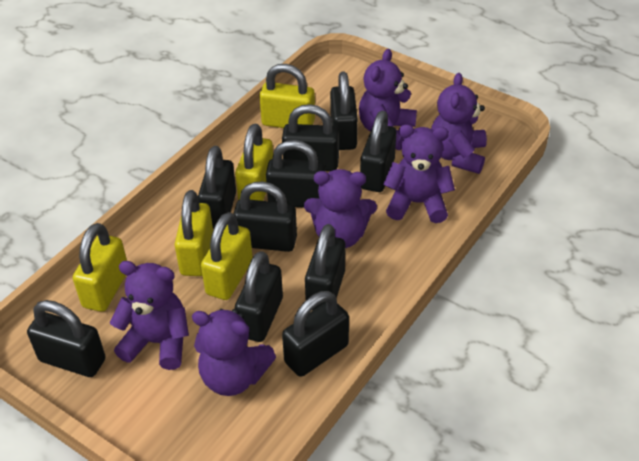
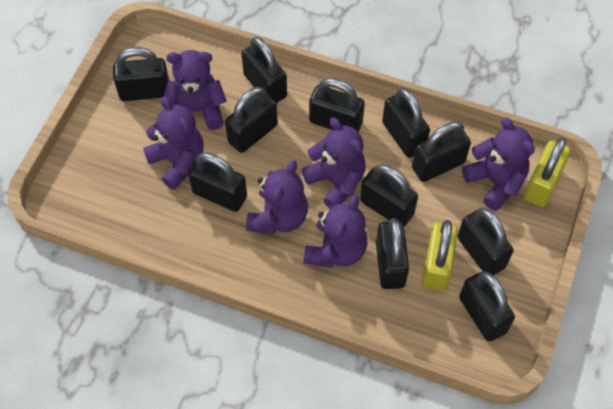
black padlock: 10 -> 11
yellow padlock: 5 -> 2

